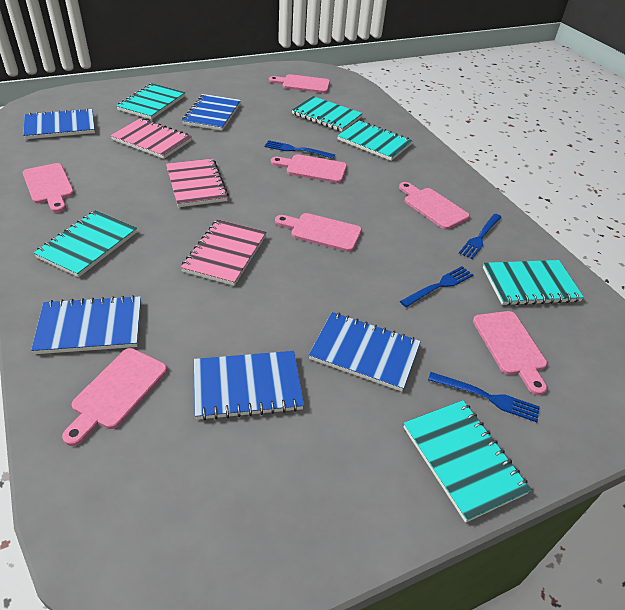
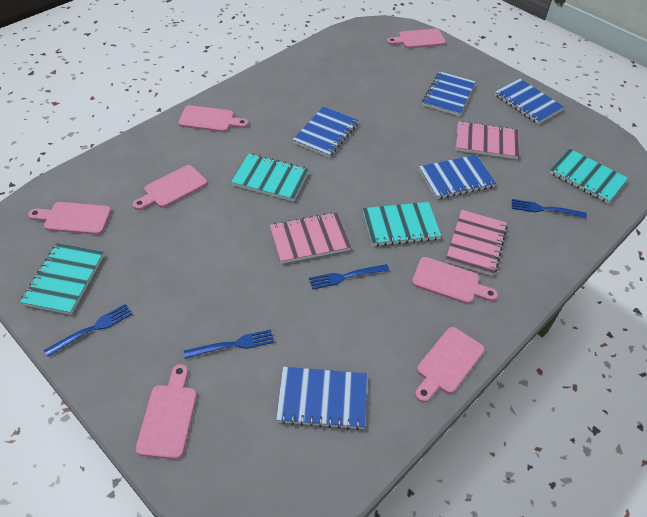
turquoise notebook: 6 -> 4

